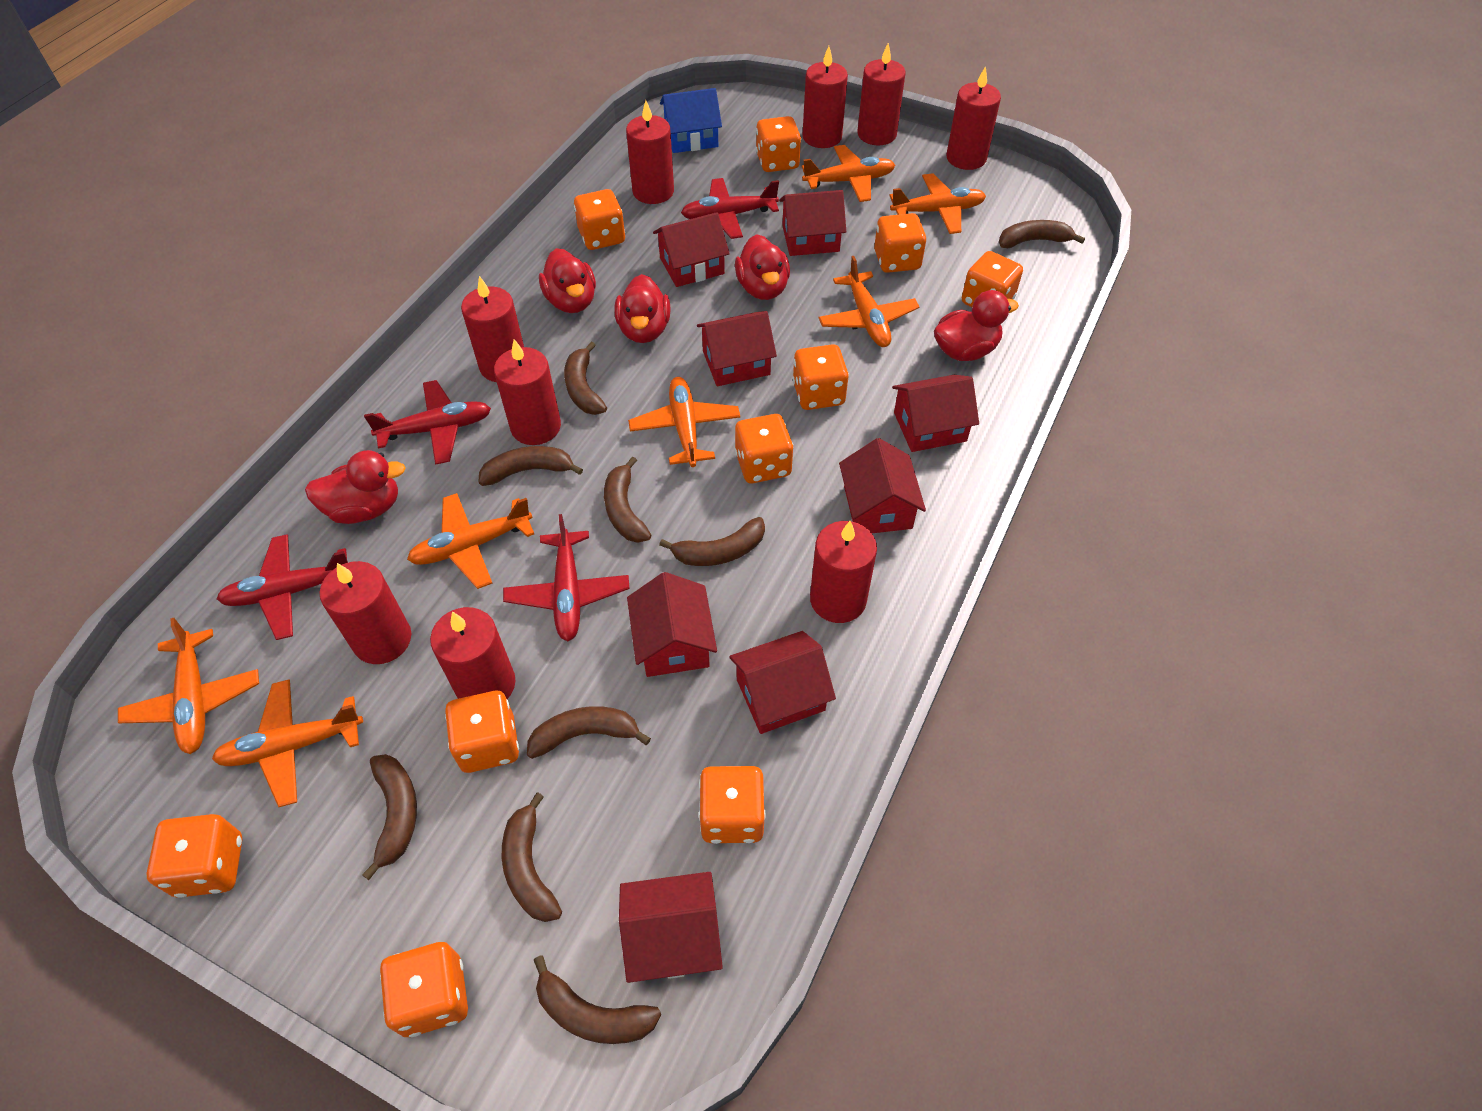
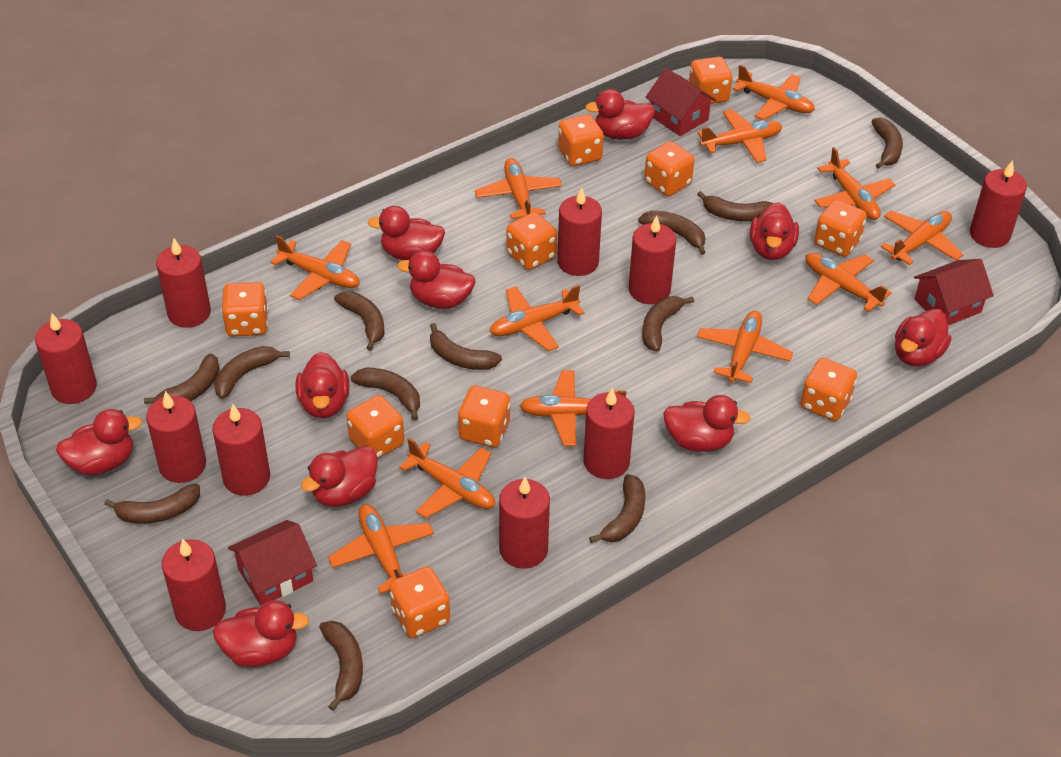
blue house: 1 -> 0
brown banana: 9 -> 12
orange plane: 7 -> 12
red candle: 9 -> 10
red duck: 5 -> 10
red house: 8 -> 3
red plane: 4 -> 0

